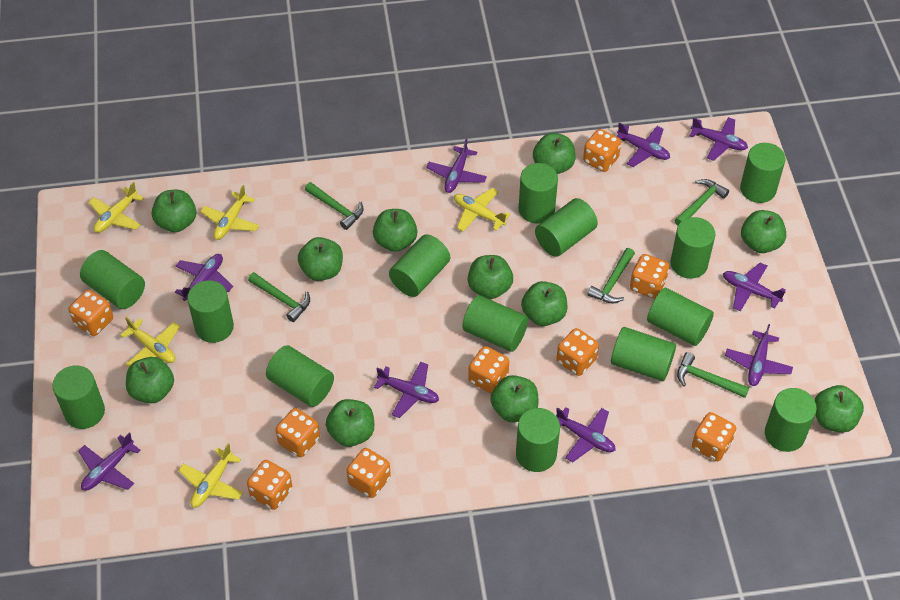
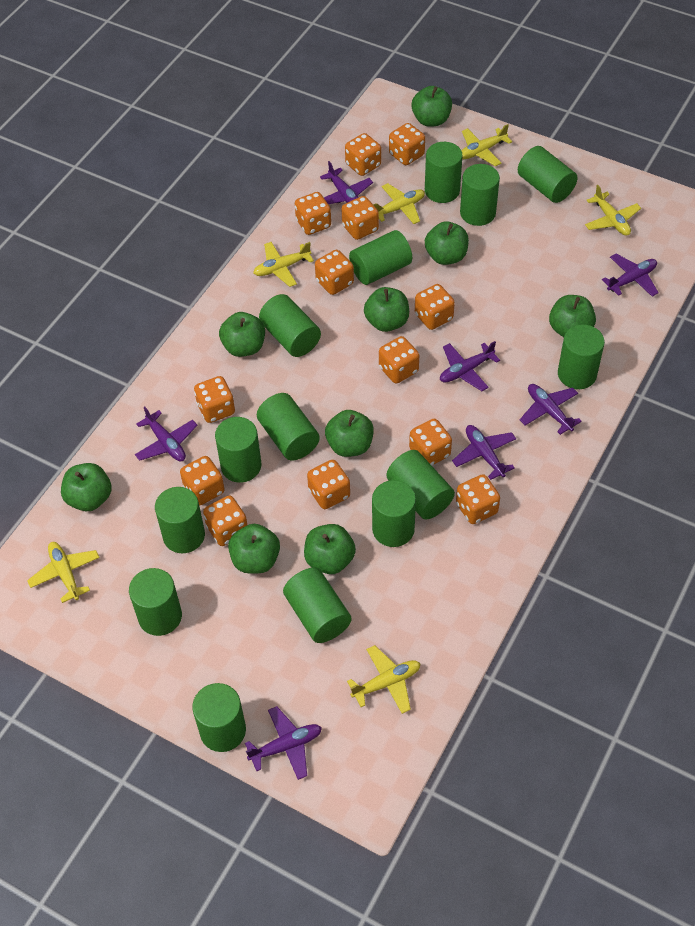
green apple: 11 -> 9
green hammer: 5 -> 0
orange dice: 9 -> 13
purple plane: 9 -> 7
yellow plane: 5 -> 6

